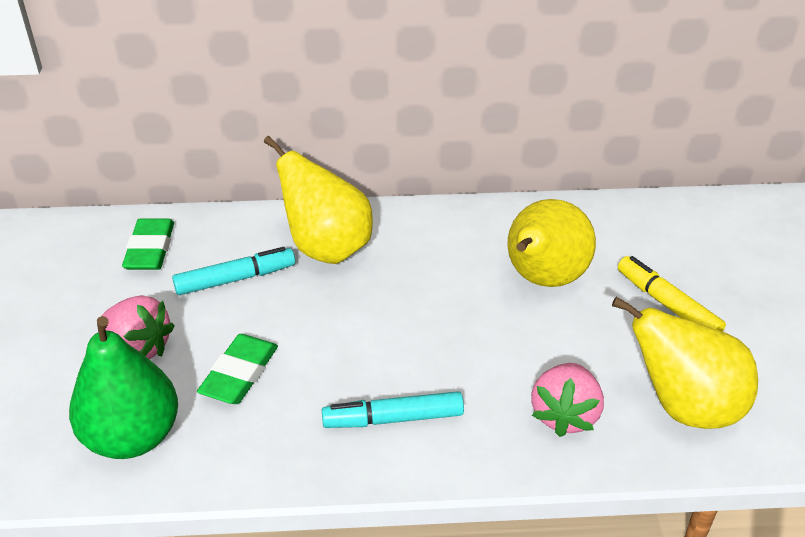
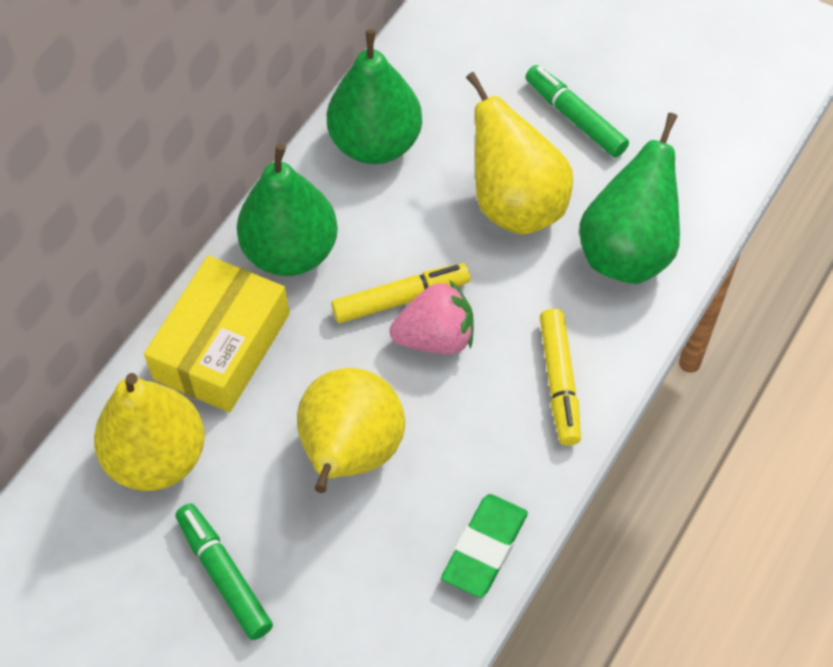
green eraser: 2 -> 1
green marker: 0 -> 2
green pear: 1 -> 3
pink strawberry: 2 -> 1
turquoise marker: 2 -> 0
yellow box: 0 -> 1
yellow marker: 1 -> 2

